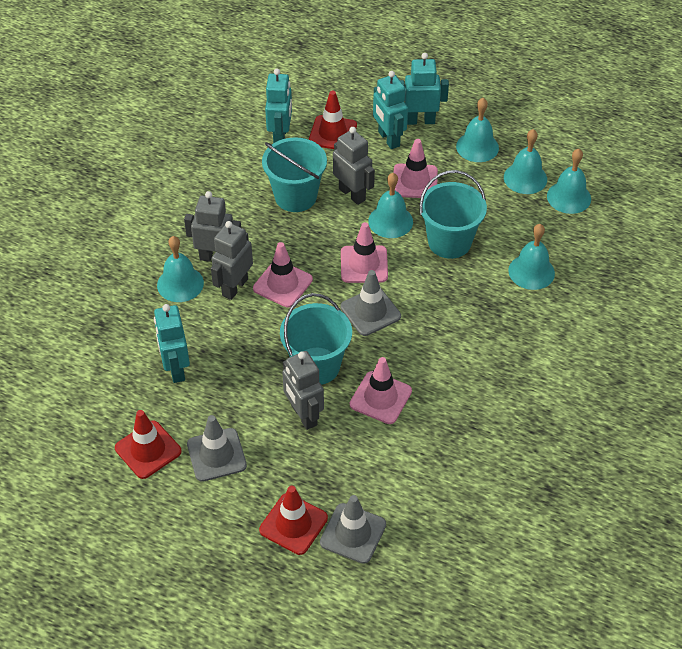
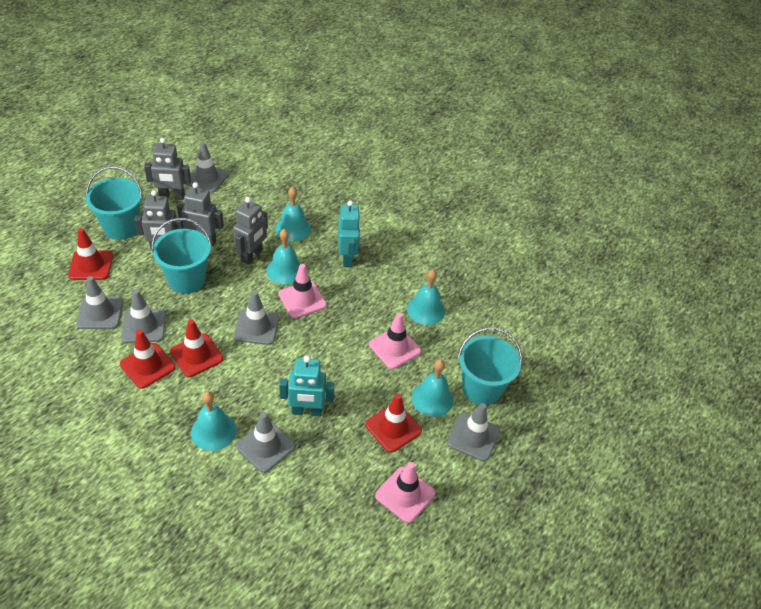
grey traffic cone: 3 -> 6
pink traffic cone: 4 -> 3
red traffic cone: 3 -> 4
turquoise bell: 6 -> 5
turquoise robot: 4 -> 2

